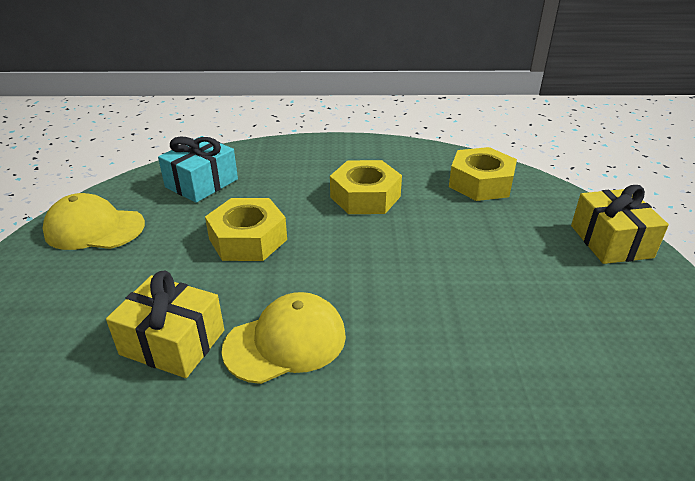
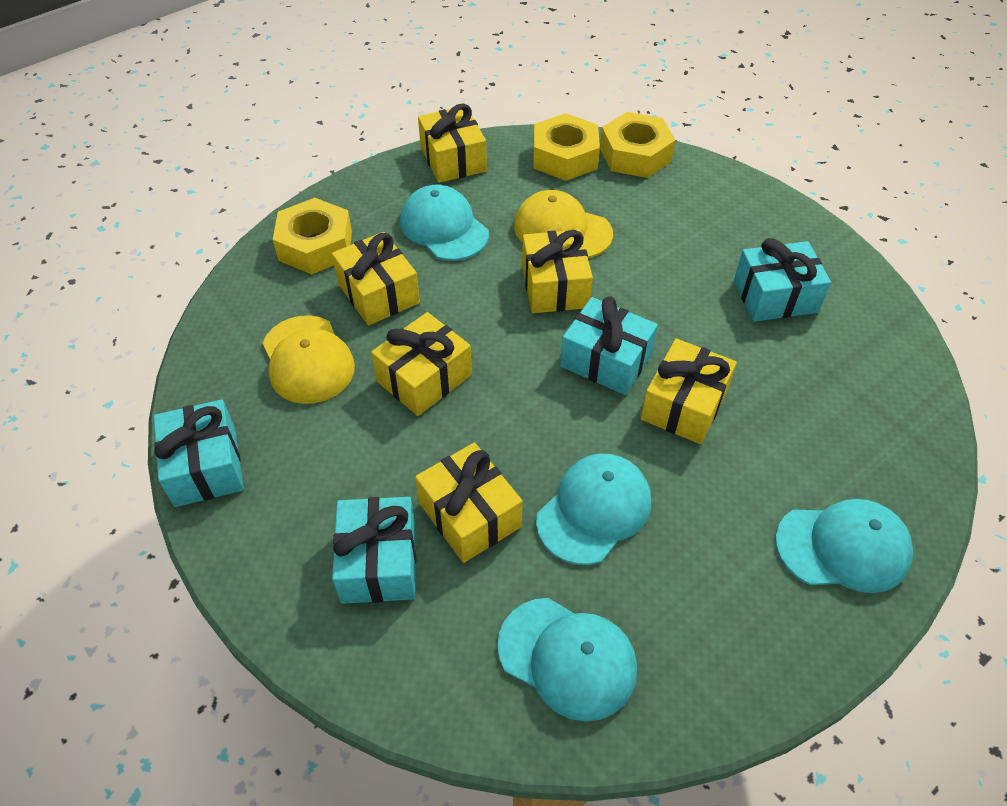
turquoise cap: 0 -> 4
turquoise gift: 1 -> 4
yellow gift: 2 -> 6

